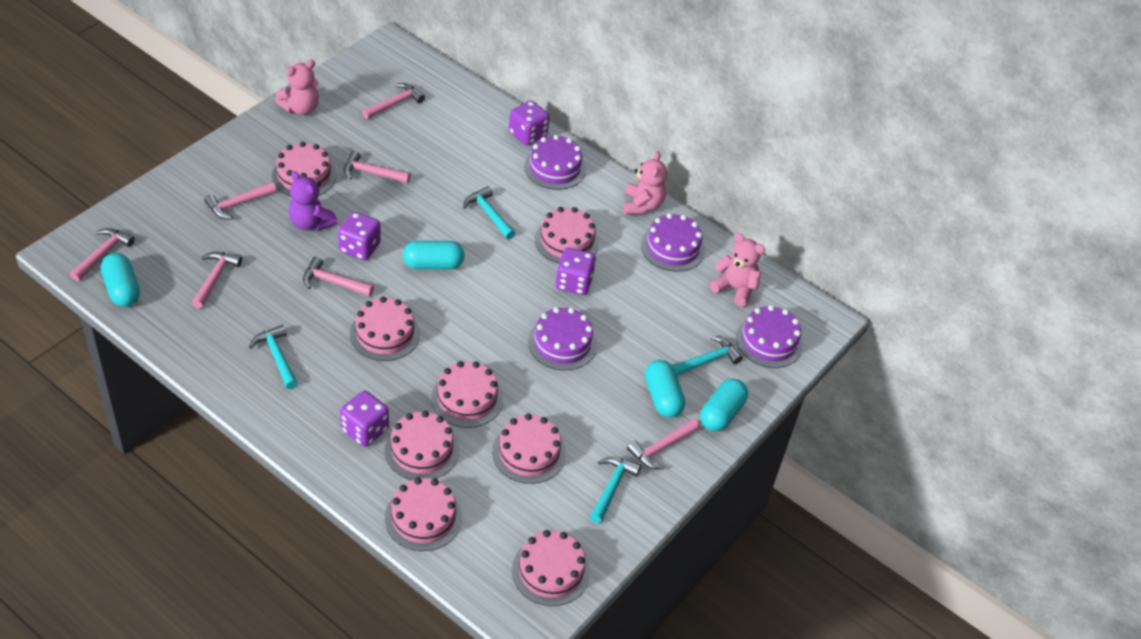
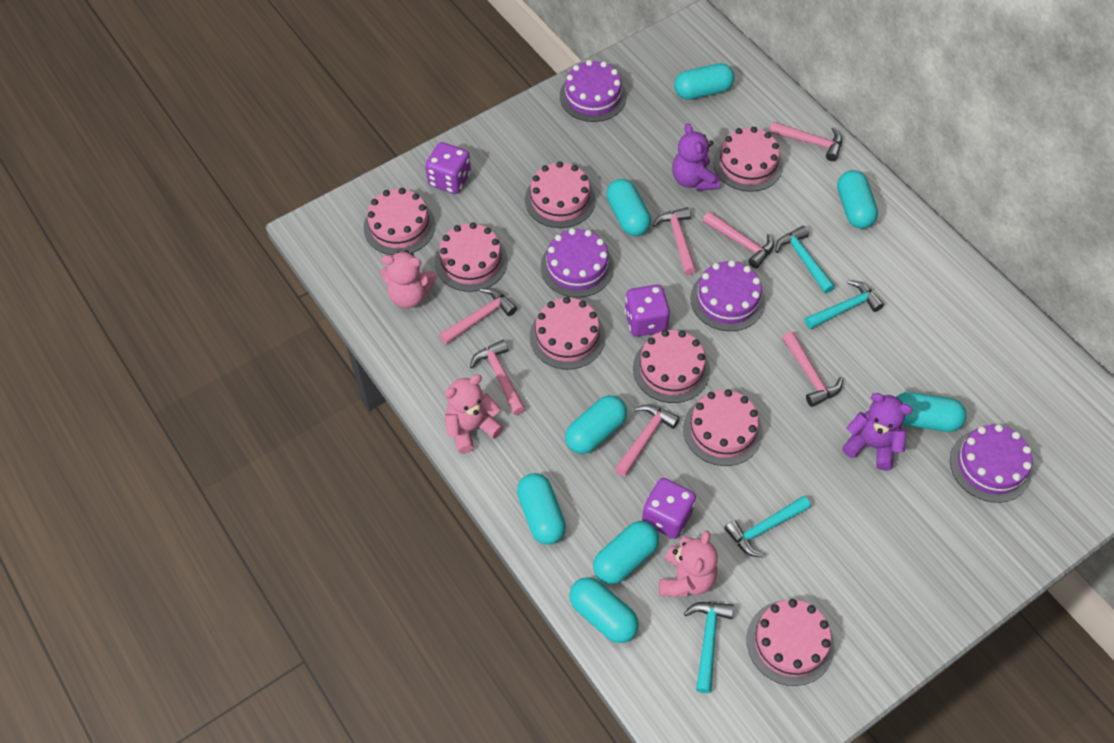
purple dice: 4 -> 3
purple teddy bear: 1 -> 2
turquoise capsule: 4 -> 8

